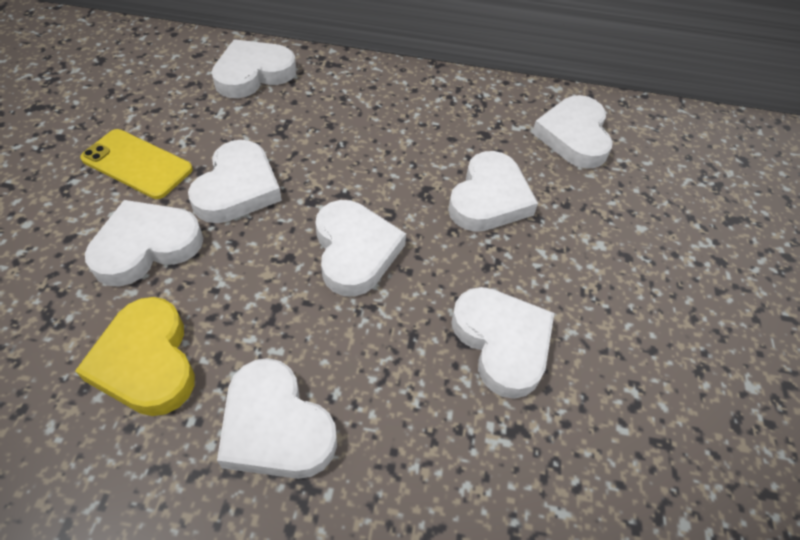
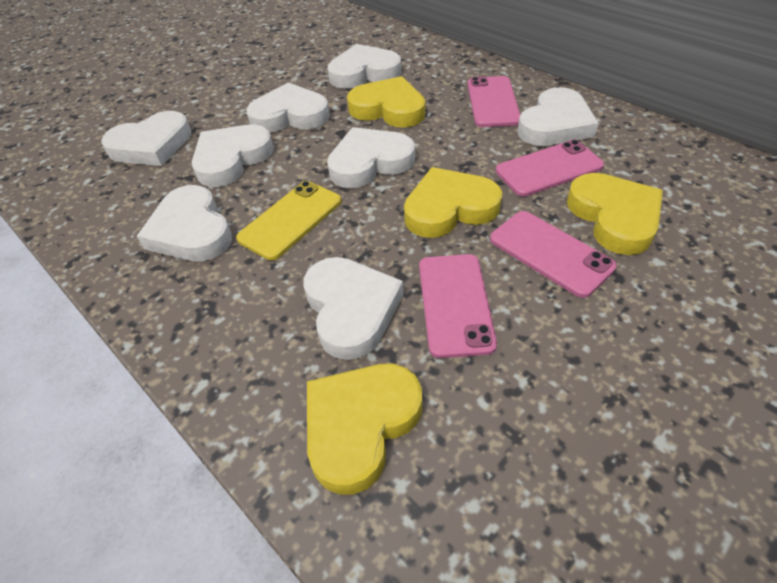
pink phone: 0 -> 4
yellow heart: 1 -> 4

